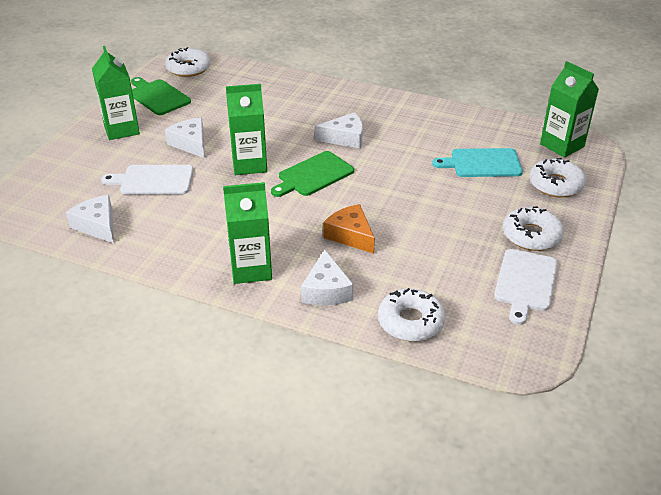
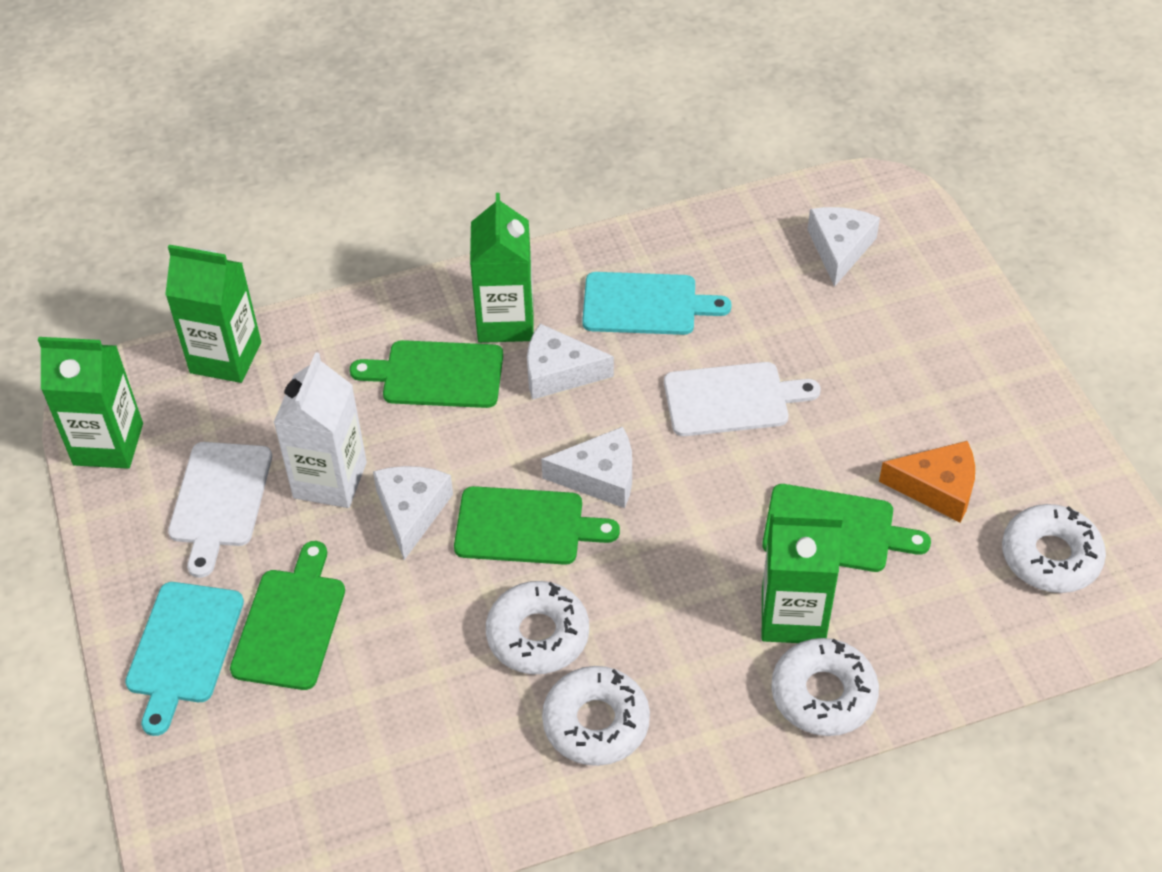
green cutting board: 2 -> 4
turquoise cutting board: 1 -> 2
white carton: 0 -> 1

